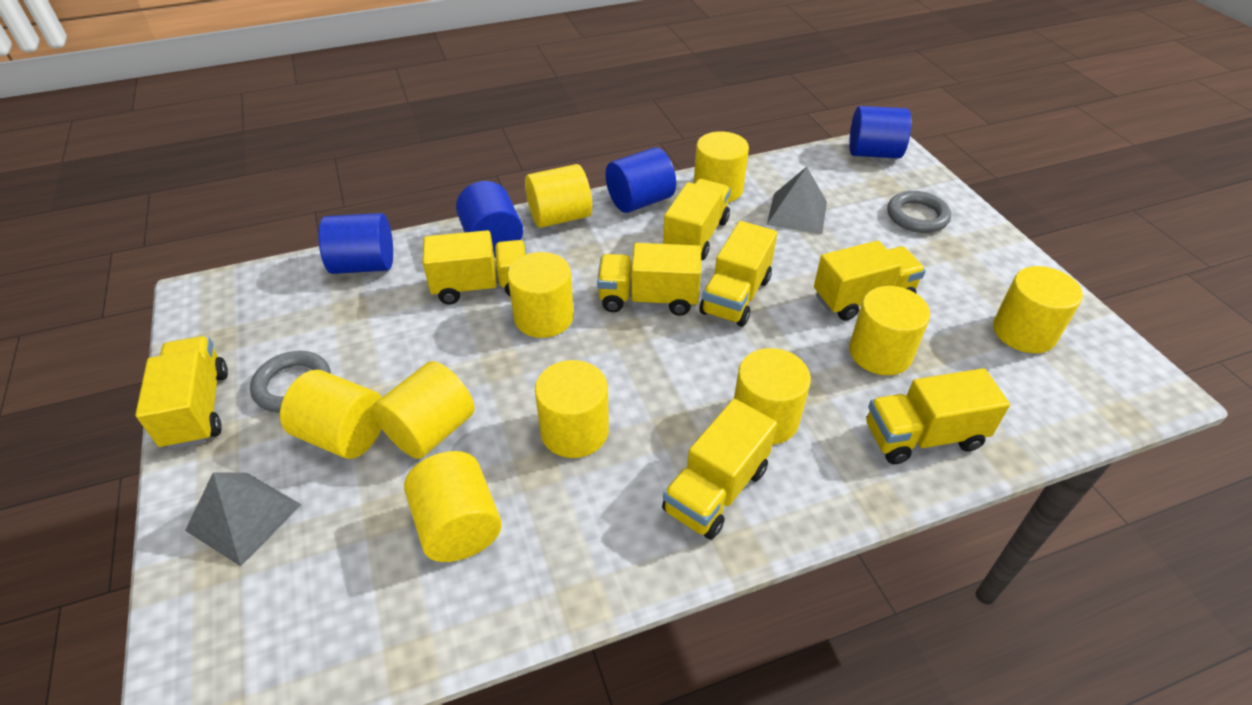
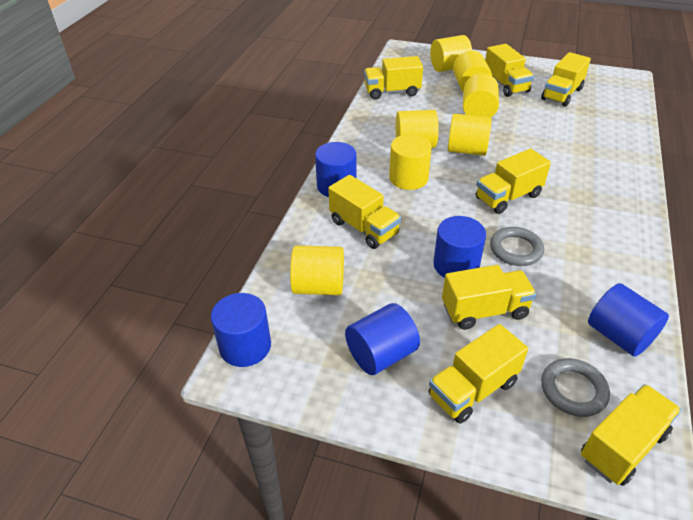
blue cylinder: 4 -> 5
grey pyramid: 2 -> 0
yellow cylinder: 10 -> 7

